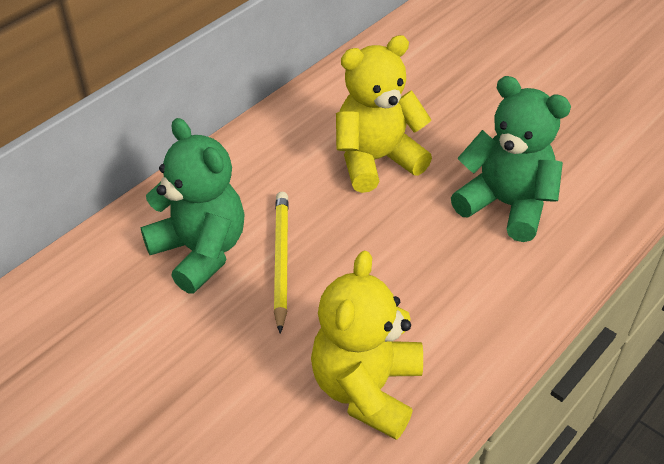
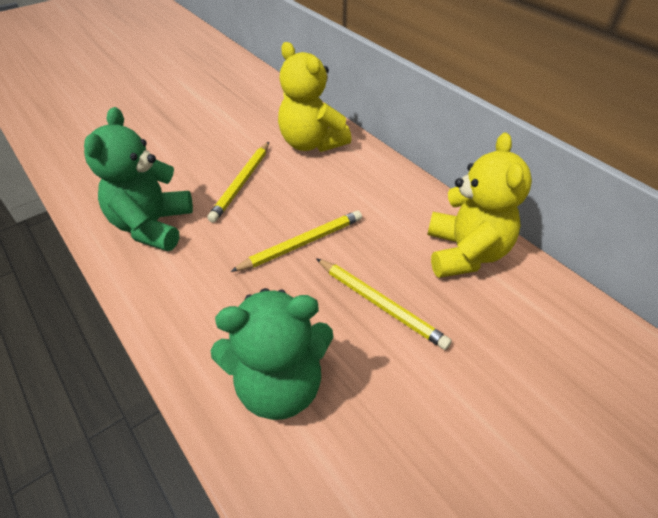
yellow pencil: 1 -> 3

